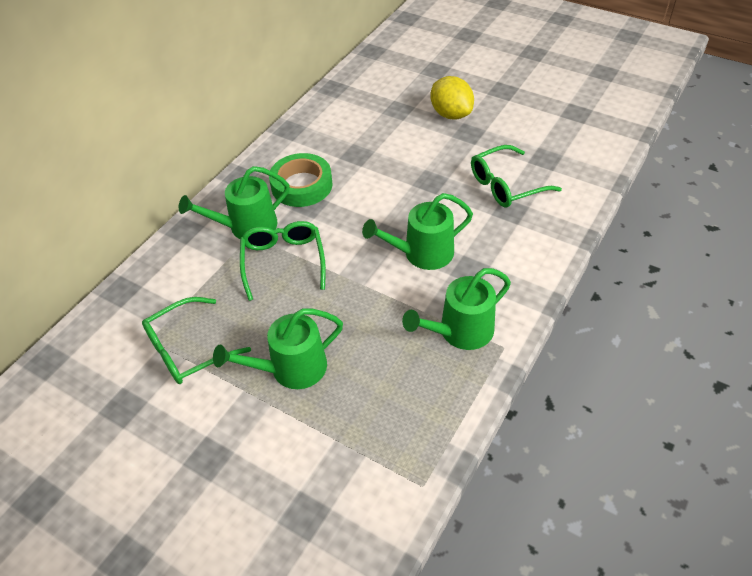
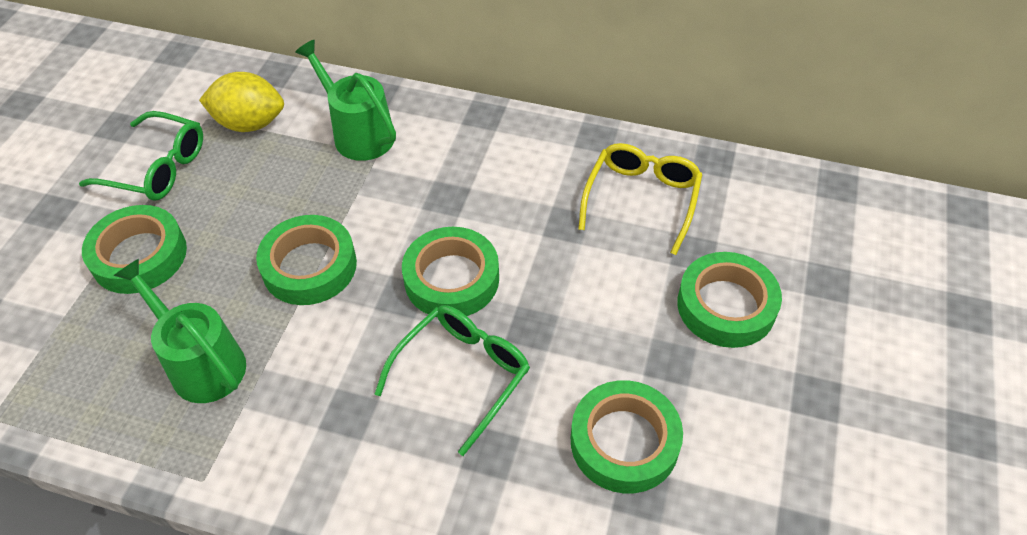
green glasses: 3 -> 2
green tape: 1 -> 5
green watering can: 4 -> 2
yellow glasses: 0 -> 1

